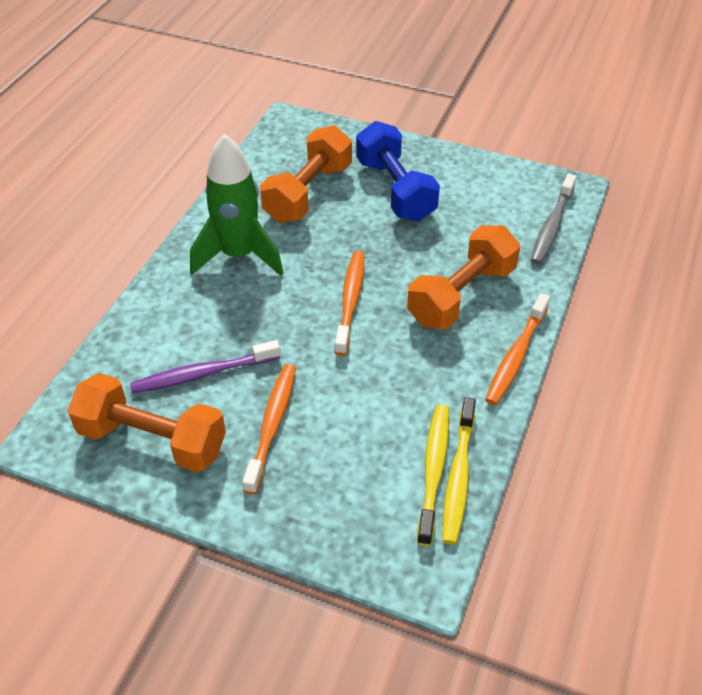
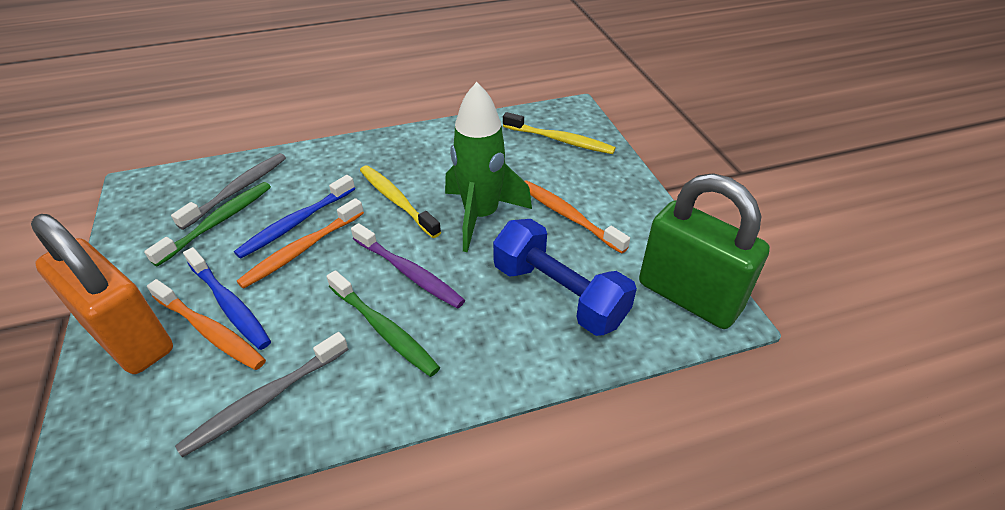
blue toothbrush: 0 -> 2
green padlock: 0 -> 1
green toothbrush: 0 -> 2
grey toothbrush: 1 -> 2
orange dumbbell: 3 -> 0
orange padlock: 0 -> 1

